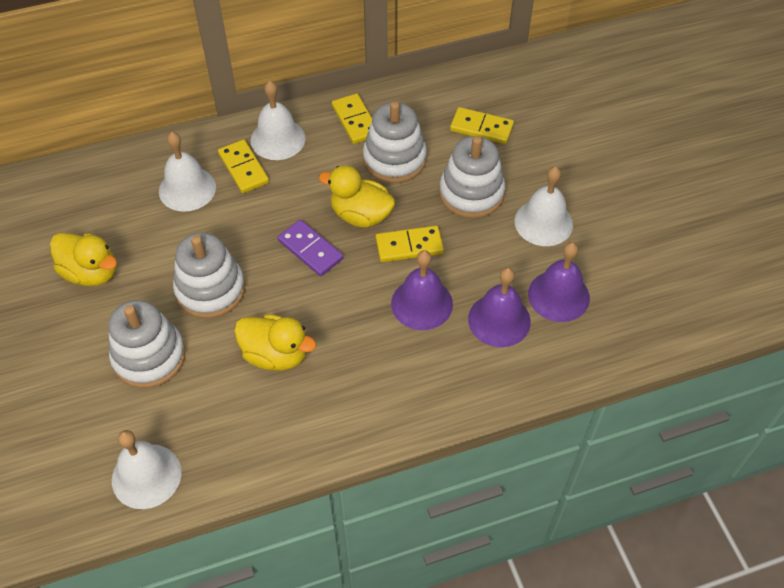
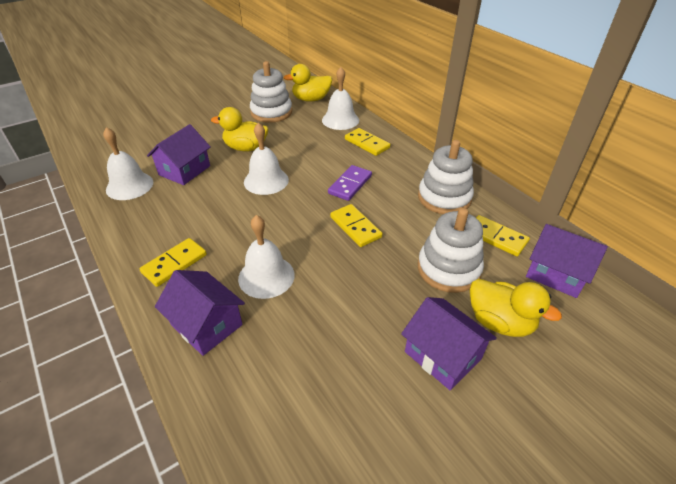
purple bell: 3 -> 0
purple house: 0 -> 4
white stacking toy: 4 -> 3

